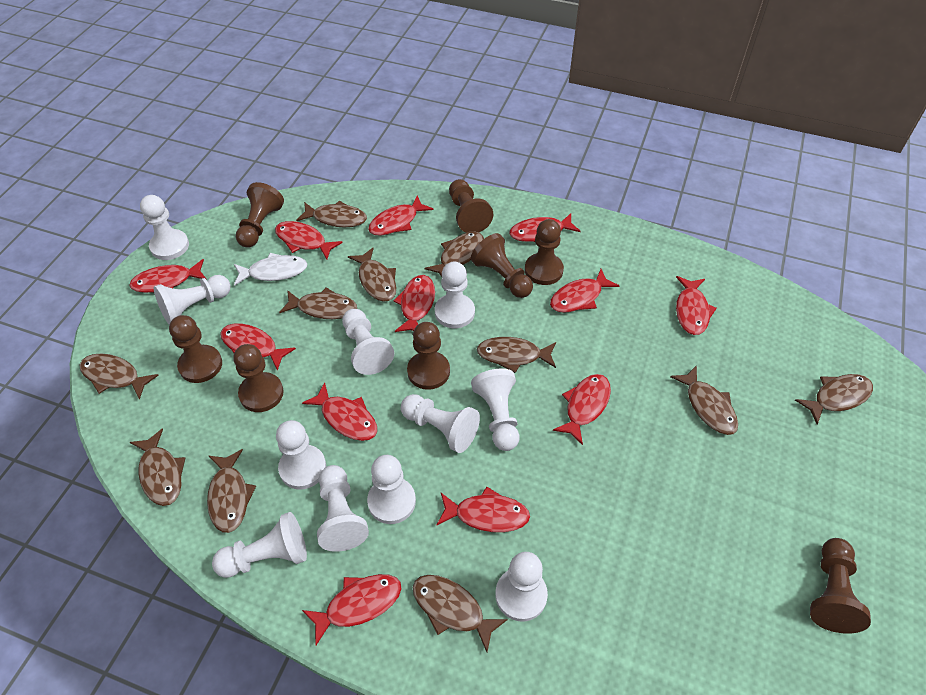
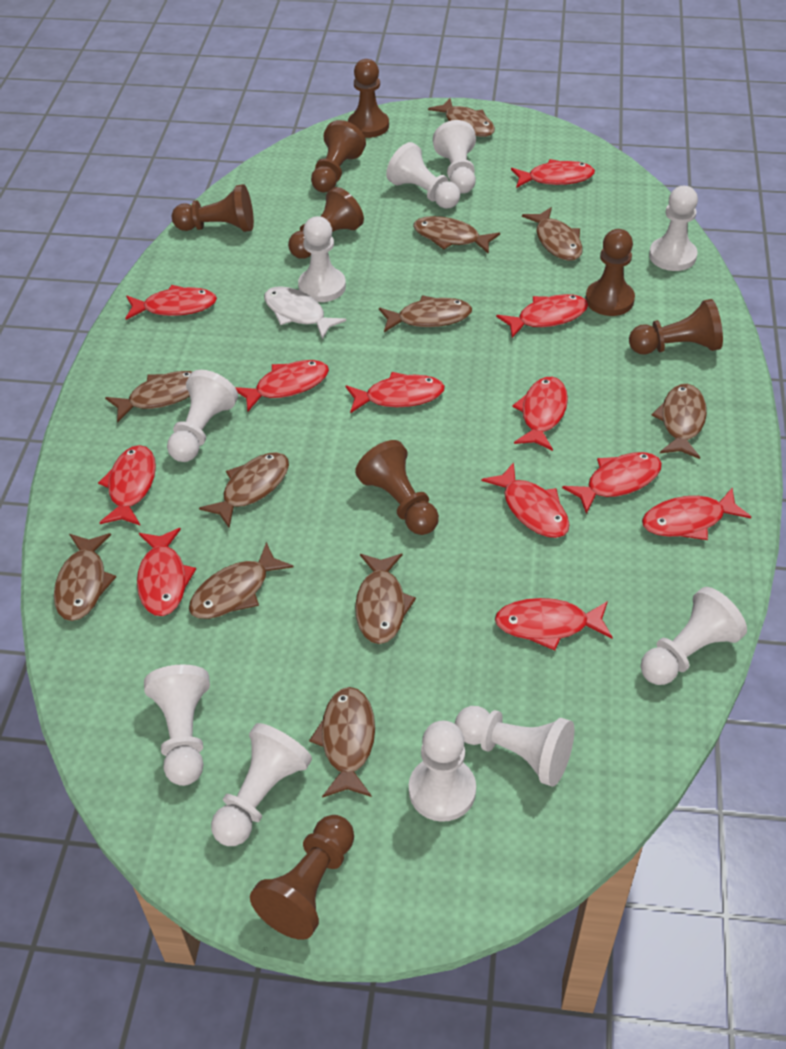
white pawn: 11 -> 10

